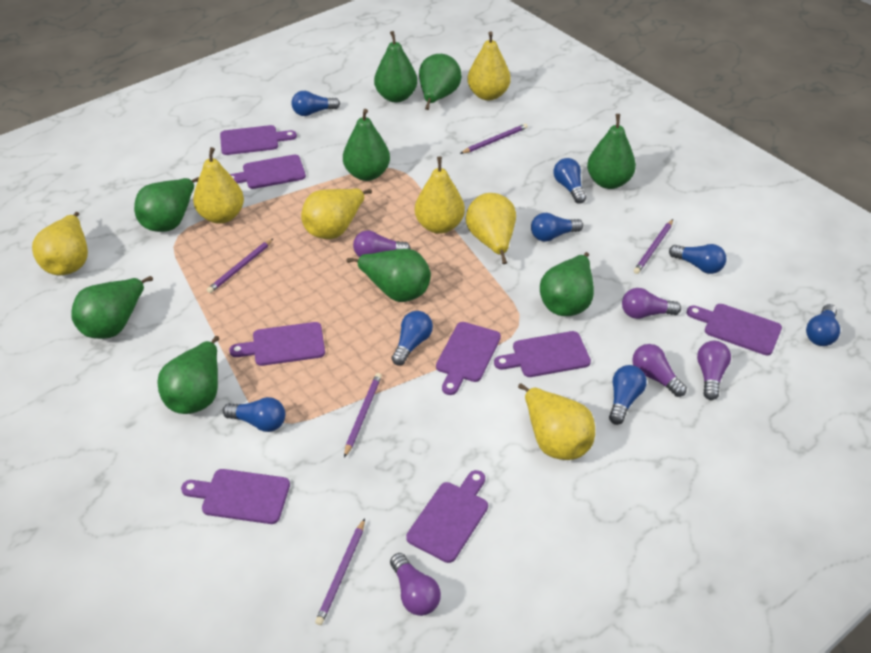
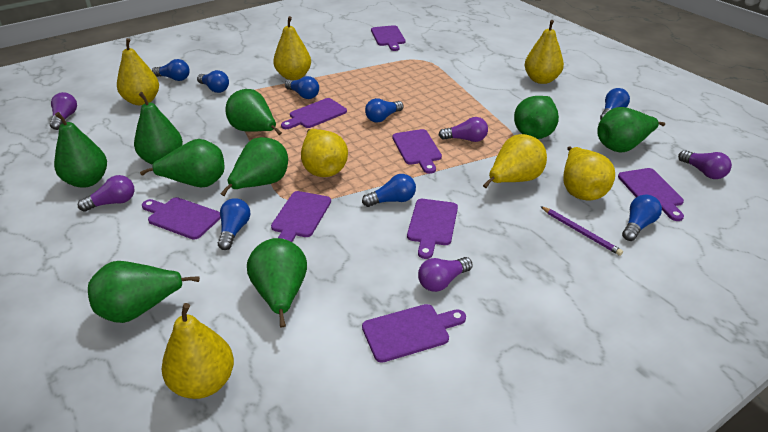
purple pencil: 5 -> 1

